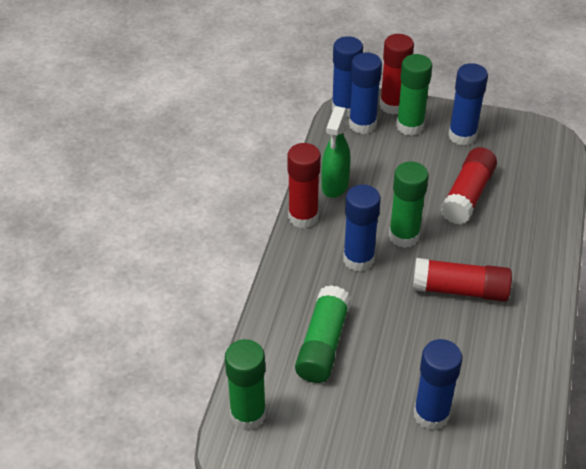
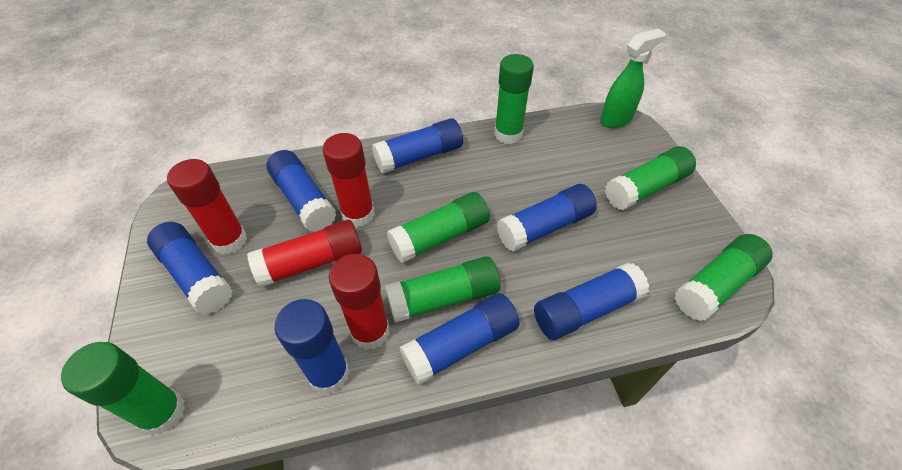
blue glue stick: 5 -> 7
green glue stick: 4 -> 6

